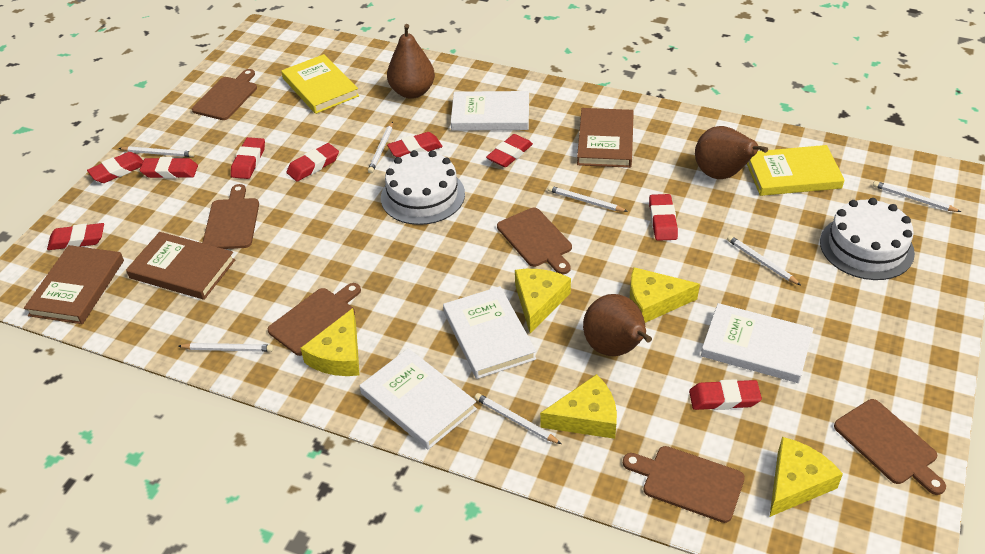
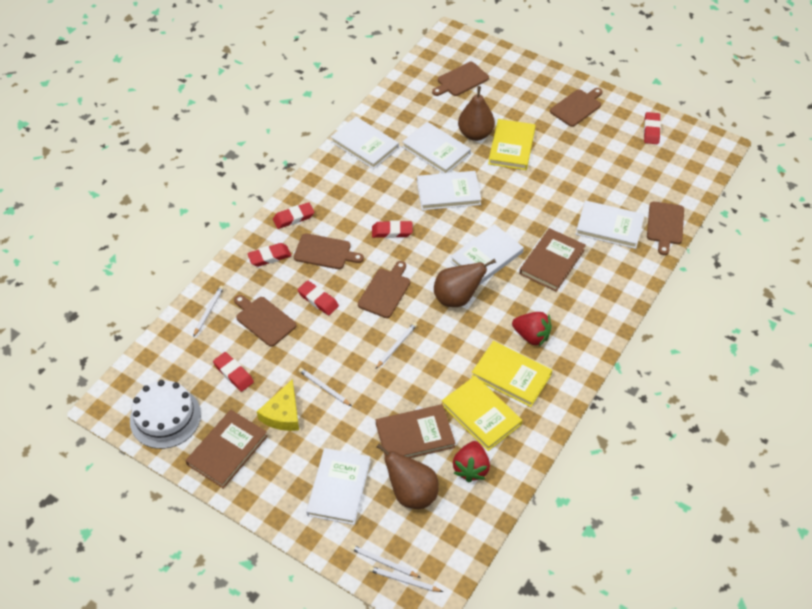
red eraser: 9 -> 6
red strawberry: 0 -> 2
white book: 4 -> 6
white cake: 2 -> 1
white pencil: 7 -> 5
yellow book: 2 -> 3
yellow cheese: 5 -> 1

